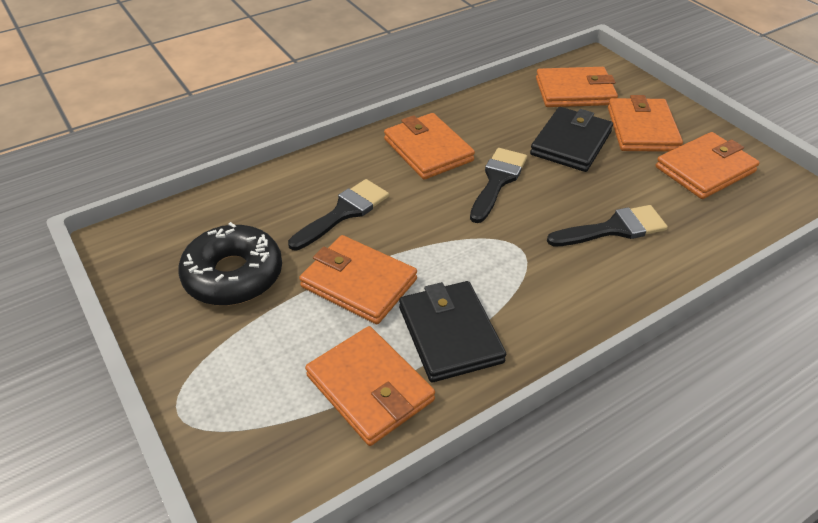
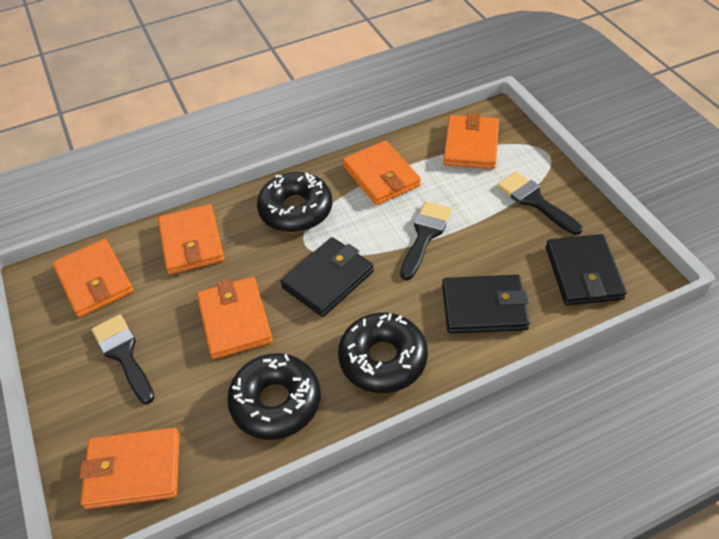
black donut: 1 -> 3
black wallet: 2 -> 3

